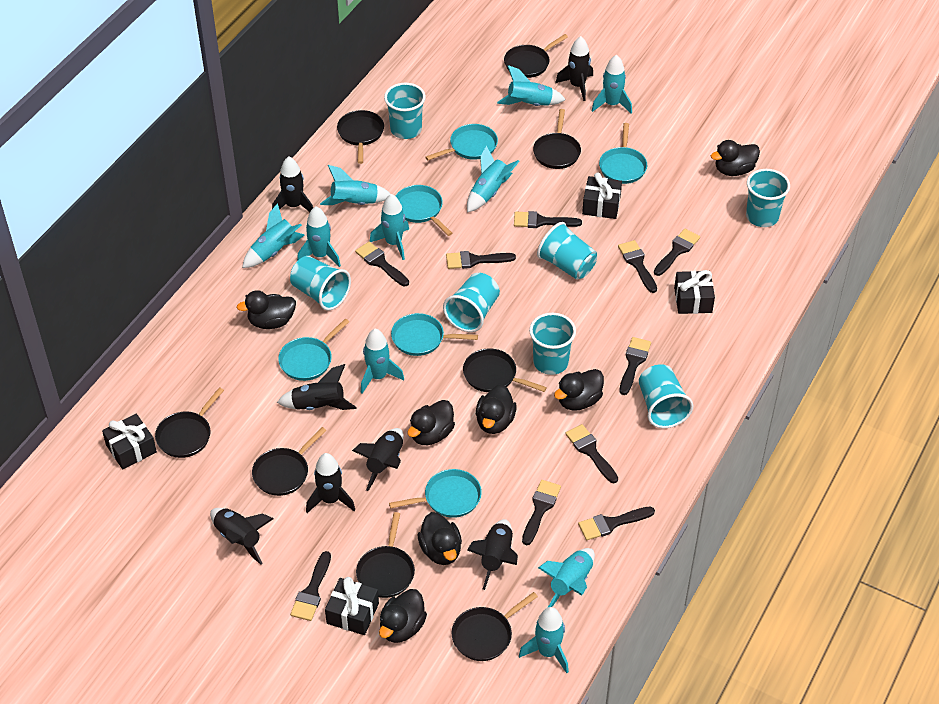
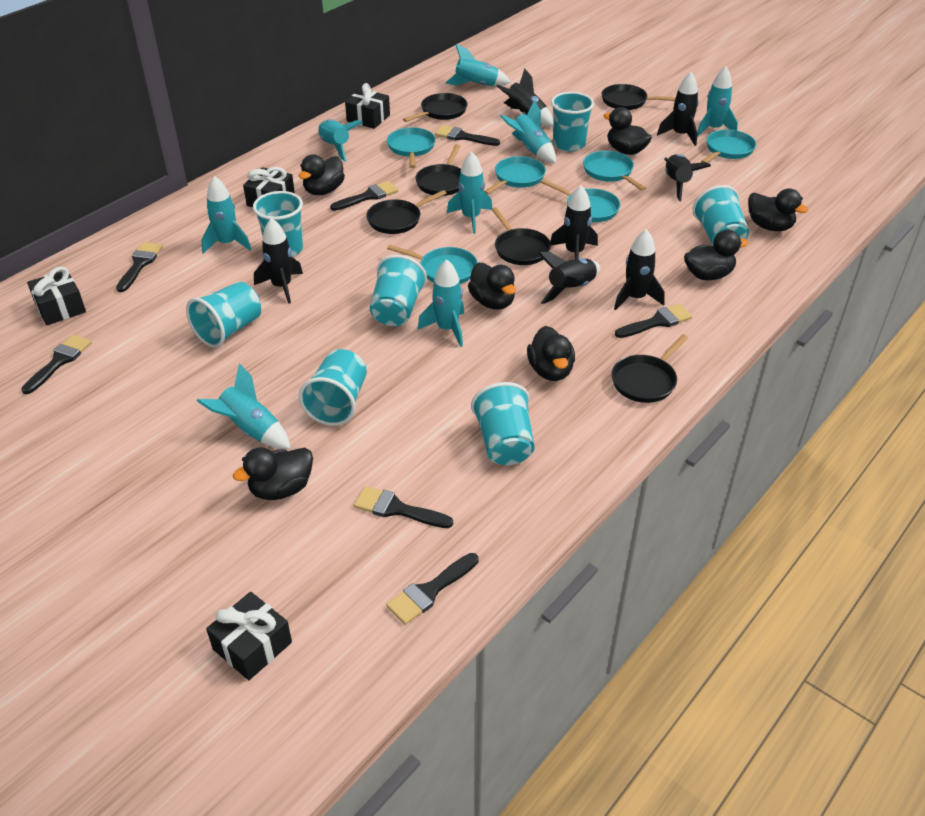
black brush: 10 -> 7
black pan: 8 -> 6
turquoise rocket: 10 -> 8

